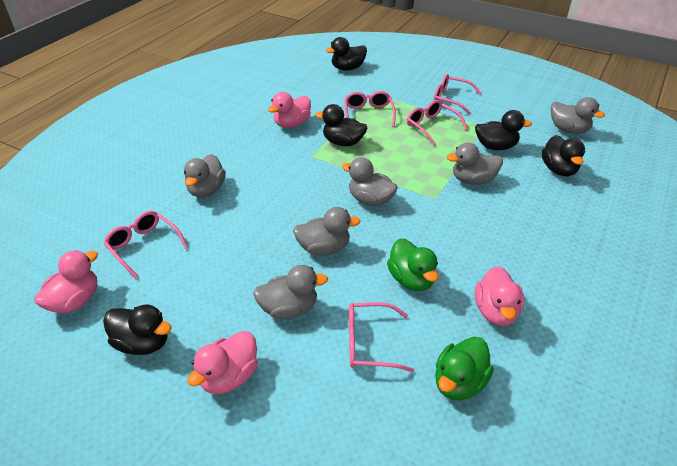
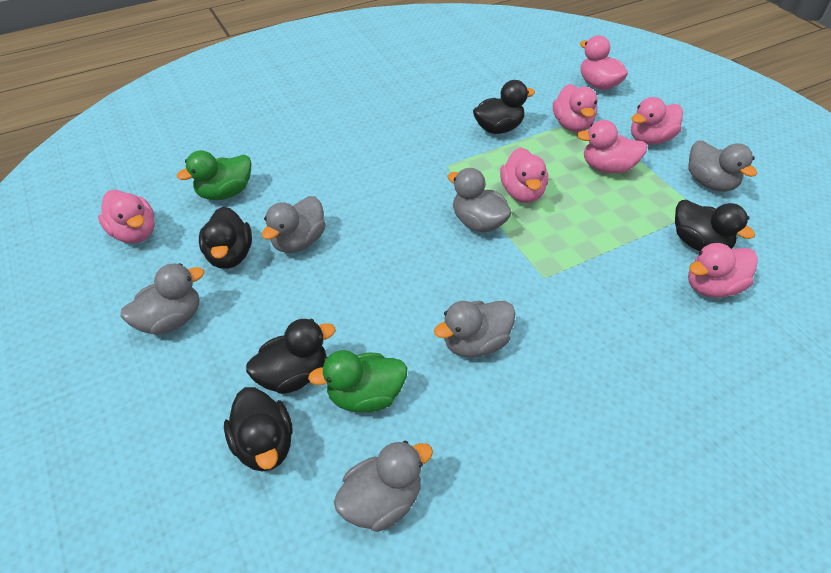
pink duck: 4 -> 7
pink glasses: 5 -> 0

